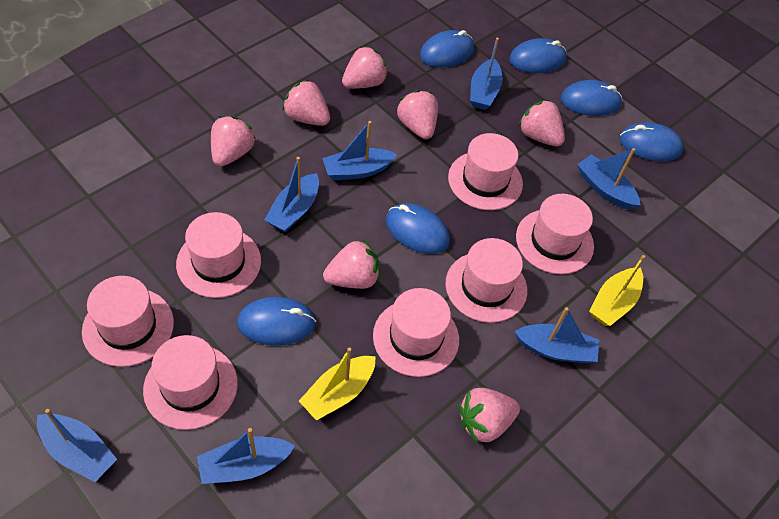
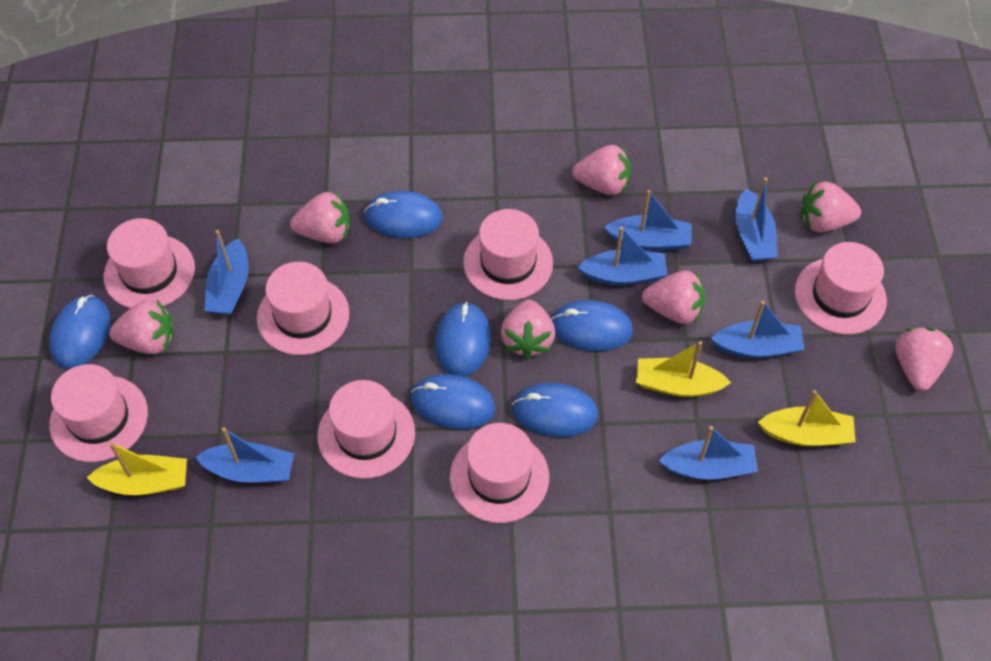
yellow boat: 2 -> 3

